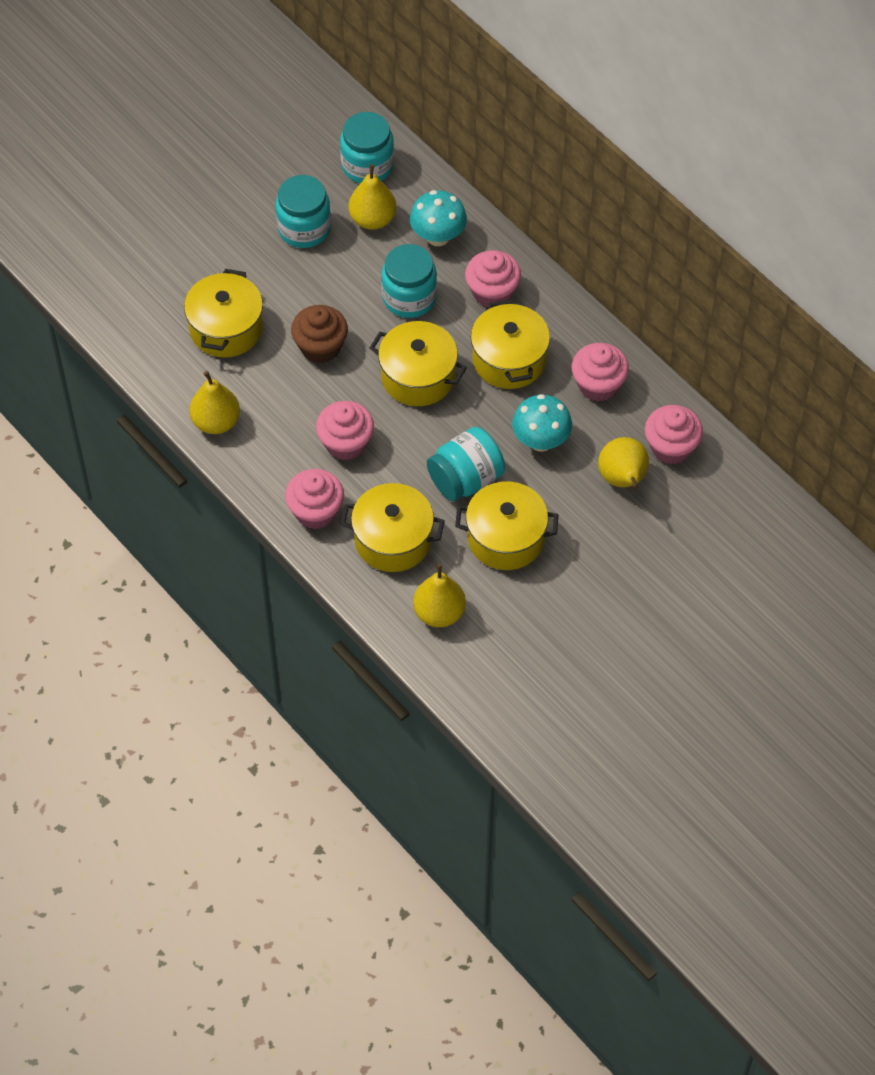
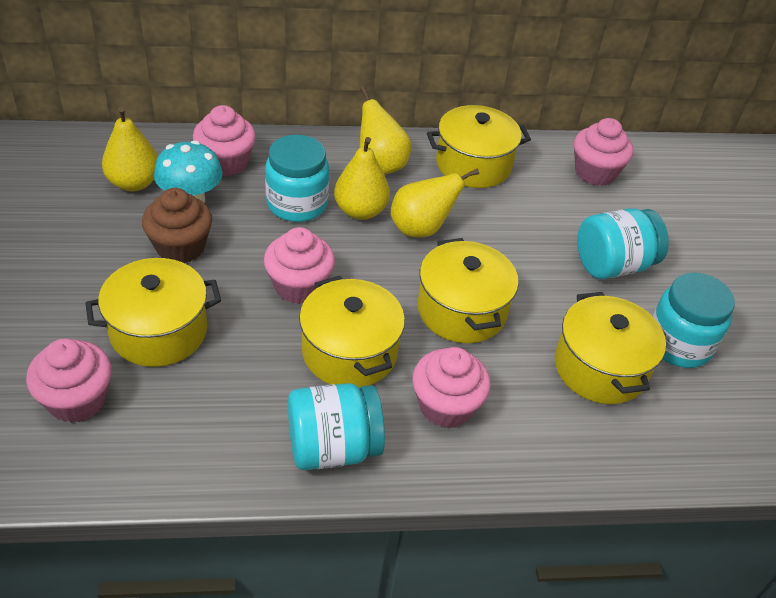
turquoise mushroom: 2 -> 1

